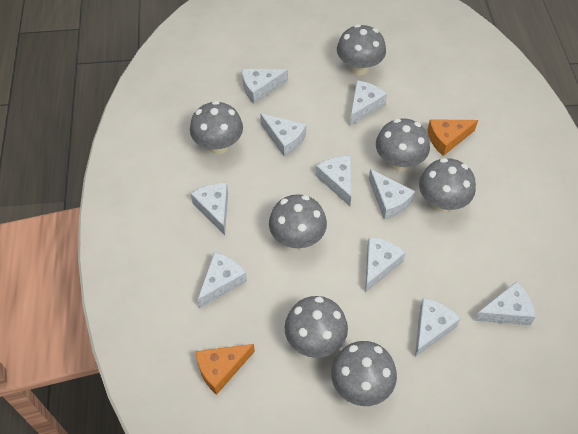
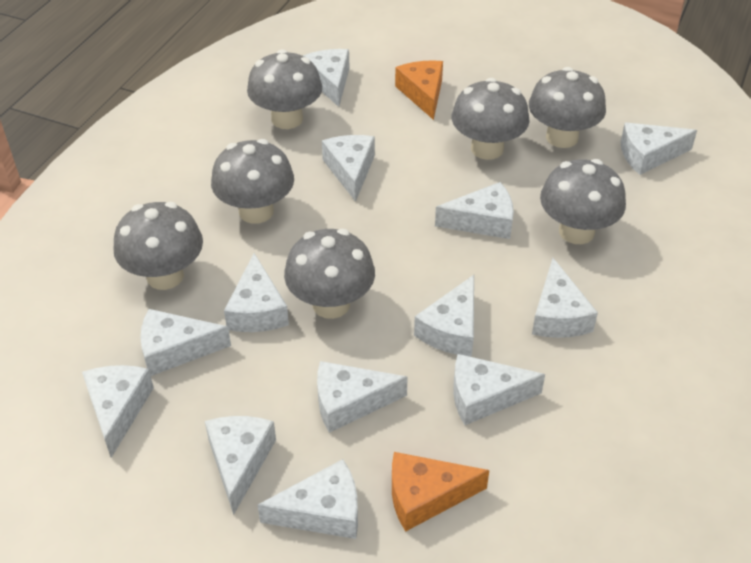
white cheese: 10 -> 13

